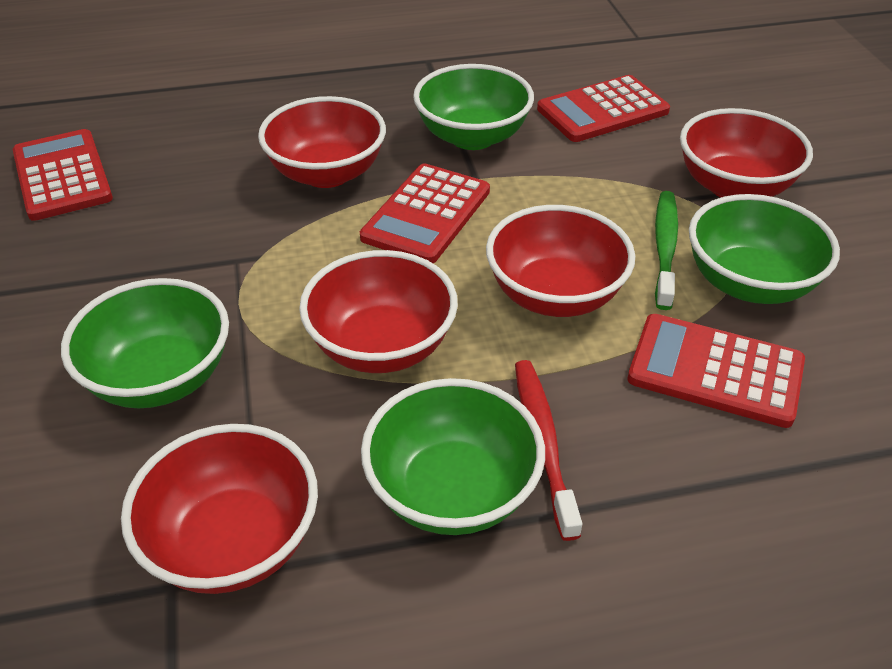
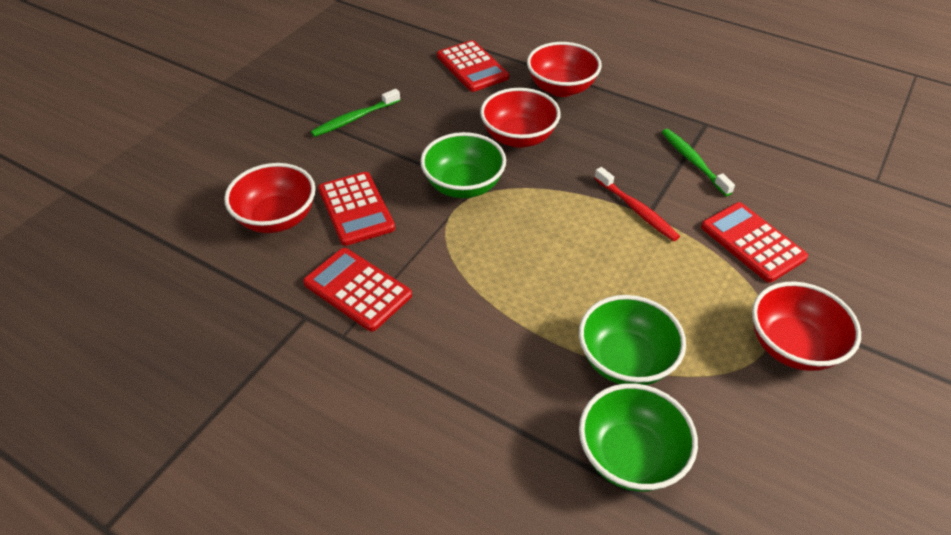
green bowl: 4 -> 3
green toothbrush: 1 -> 2
red bowl: 5 -> 4

